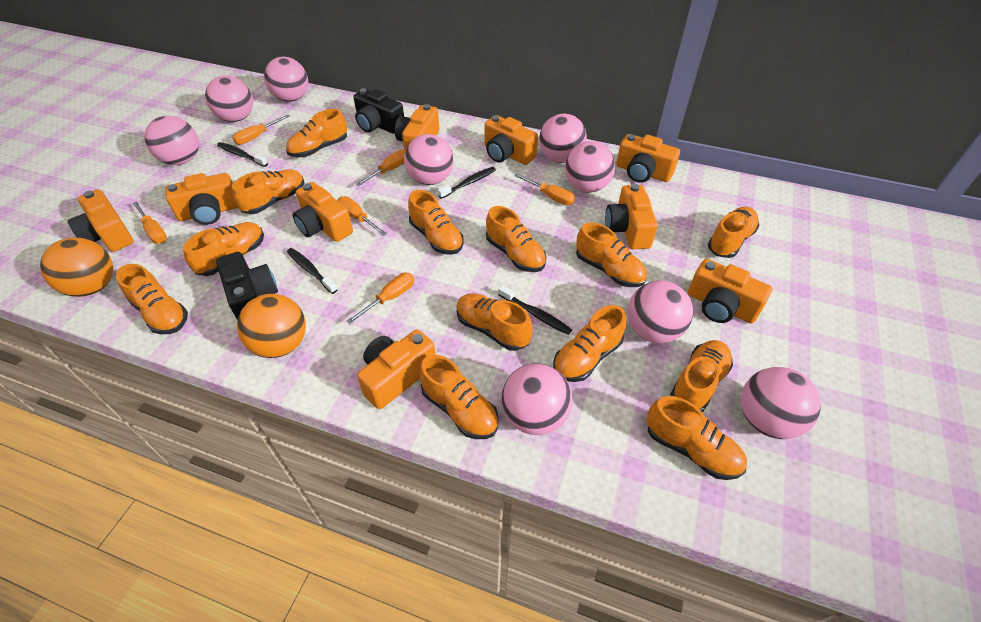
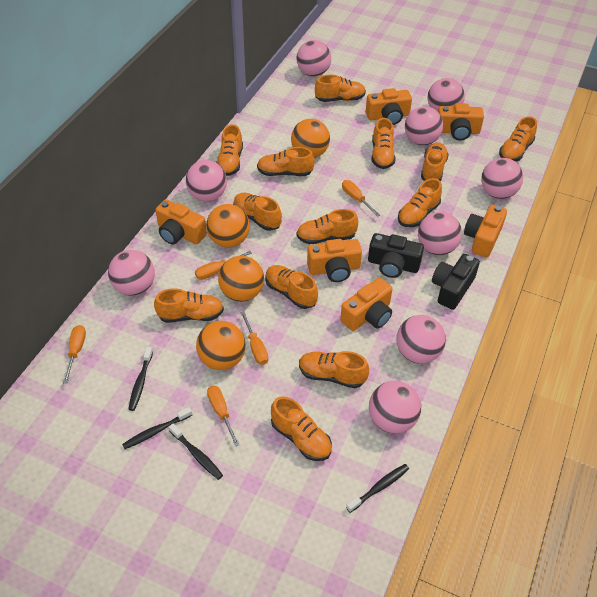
orange ball: 2 -> 4
orange camera: 9 -> 6
orange screwdriver: 6 -> 5

